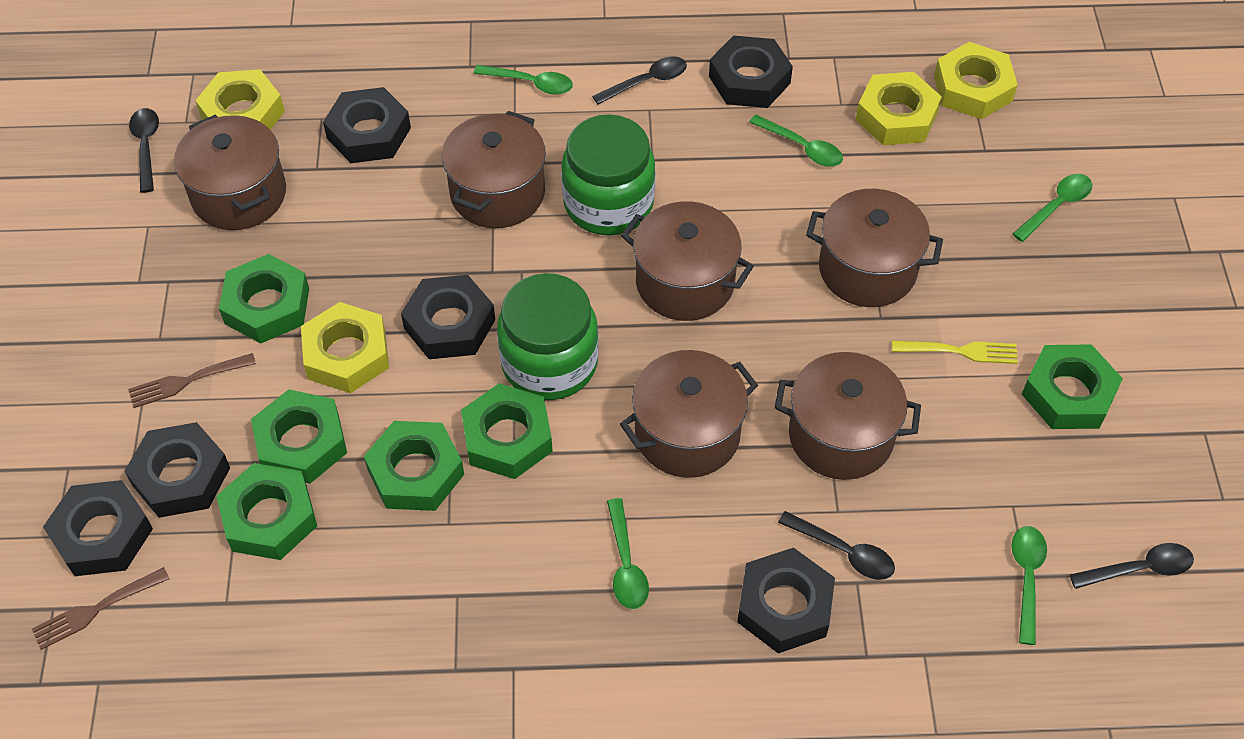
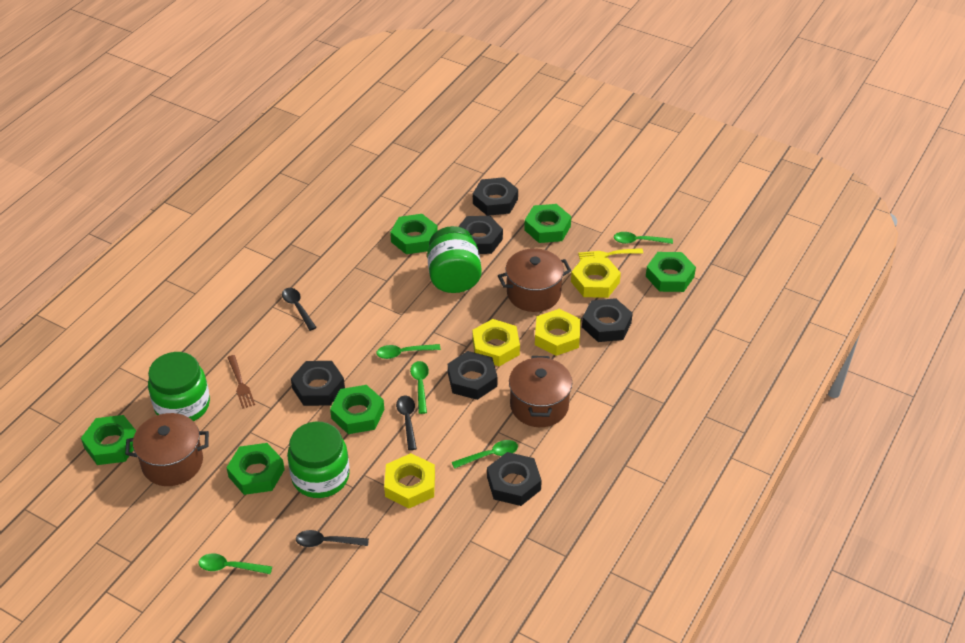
black spoon: 4 -> 3
brown fork: 2 -> 1
brown pot: 6 -> 3
green jar: 2 -> 3

